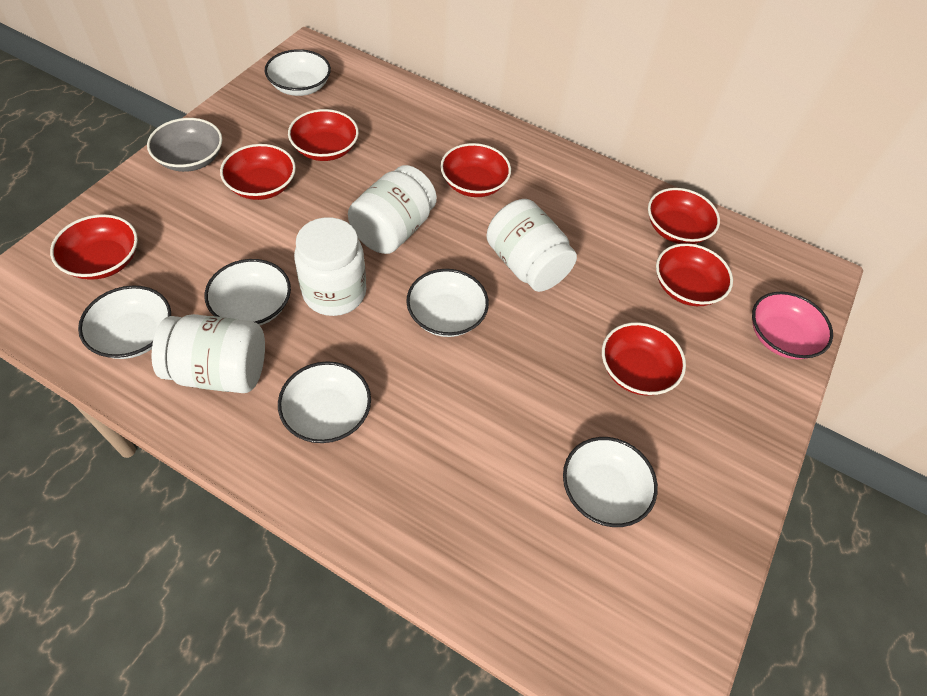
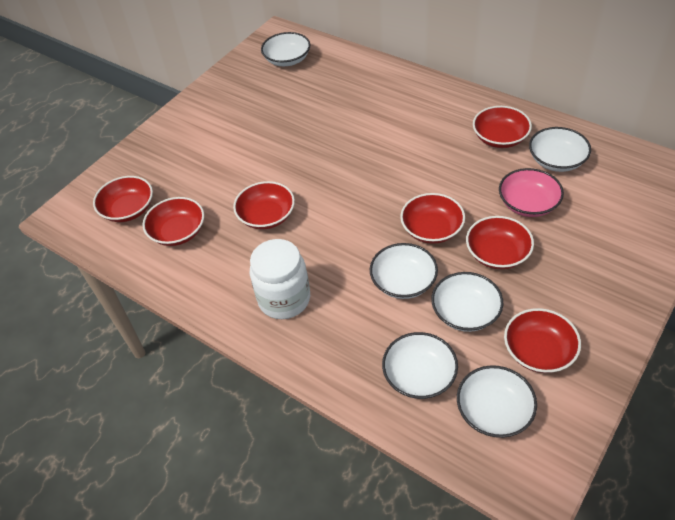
grey bowl: 1 -> 0
white jar: 4 -> 1

